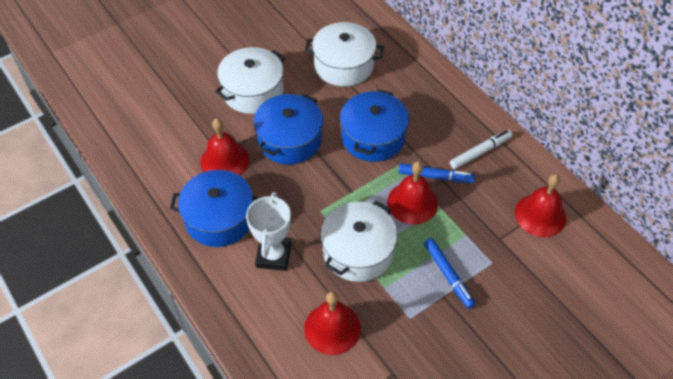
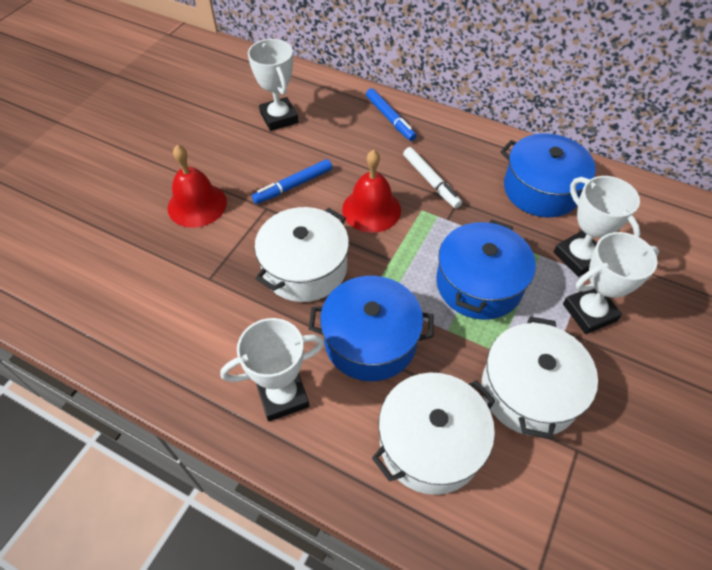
red bell: 4 -> 2
white trophy: 1 -> 4

